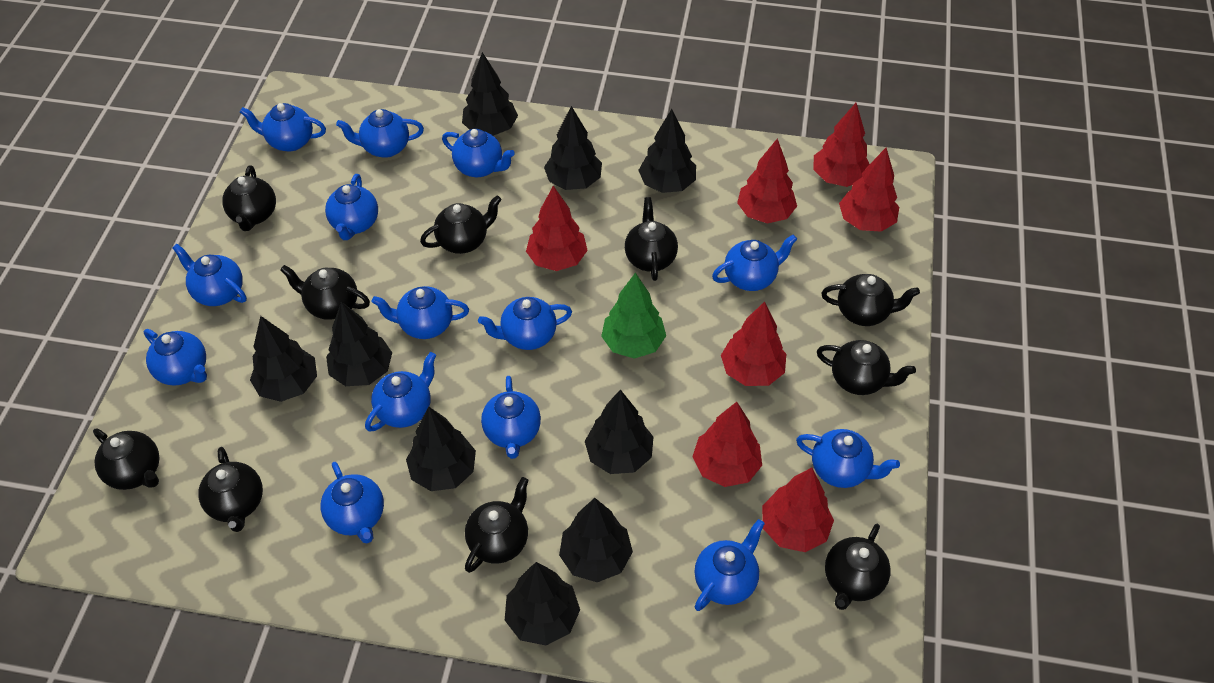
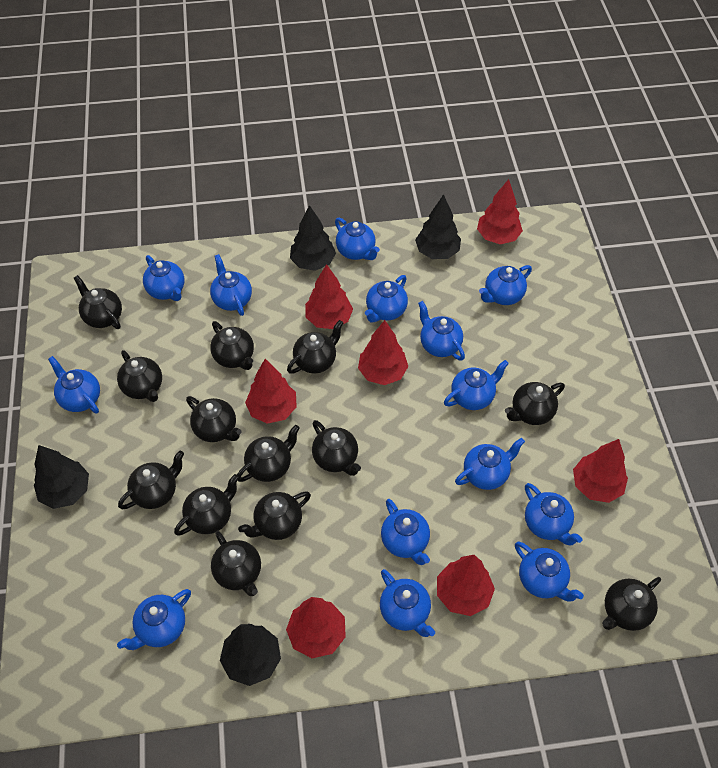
black teapot: 10 -> 13
black tree: 9 -> 4
green tree: 1 -> 0

